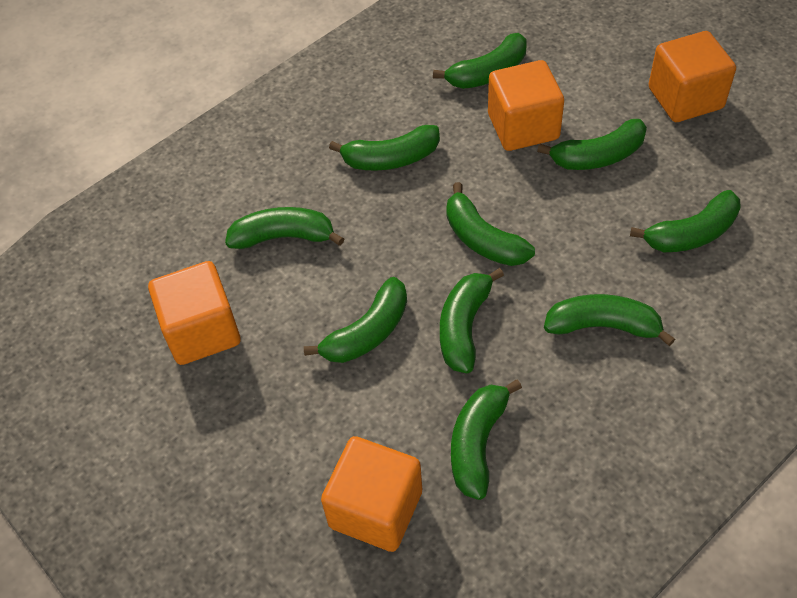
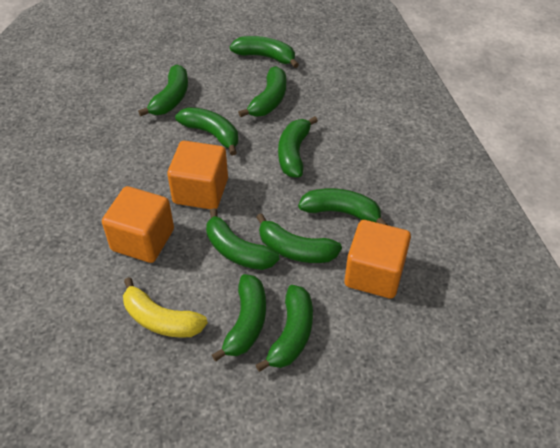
orange cube: 4 -> 3
yellow banana: 0 -> 1

